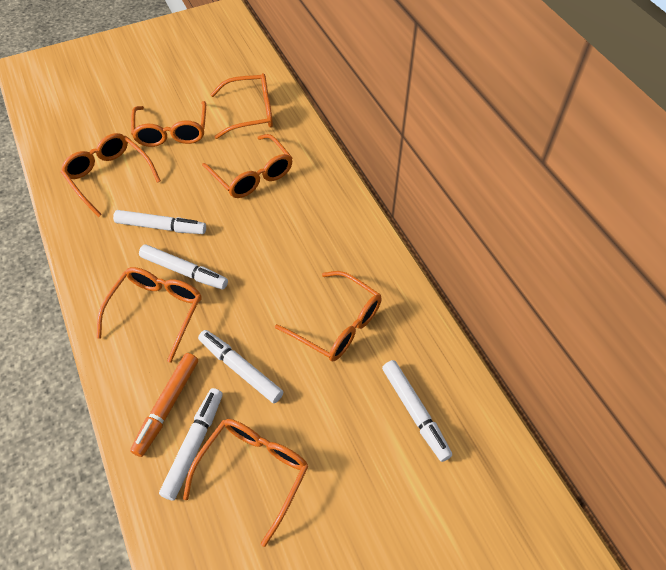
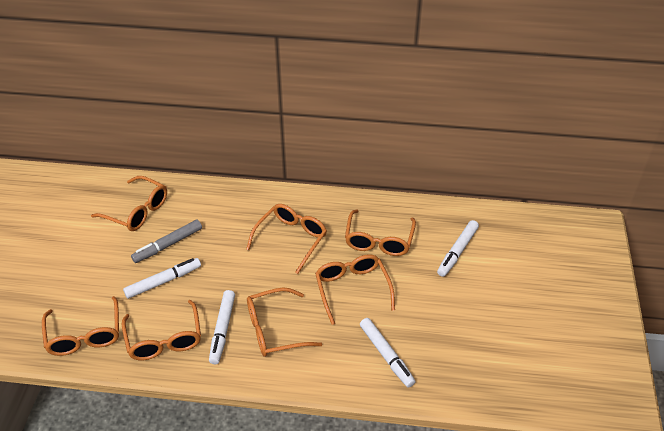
grey marker: 0 -> 1
orange marker: 1 -> 0
white marker: 5 -> 4

